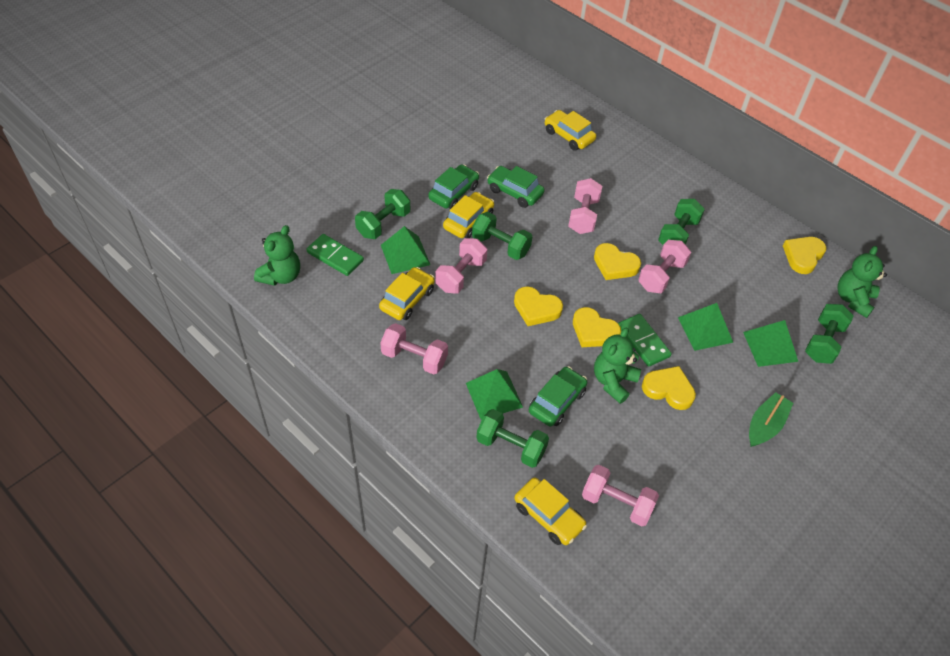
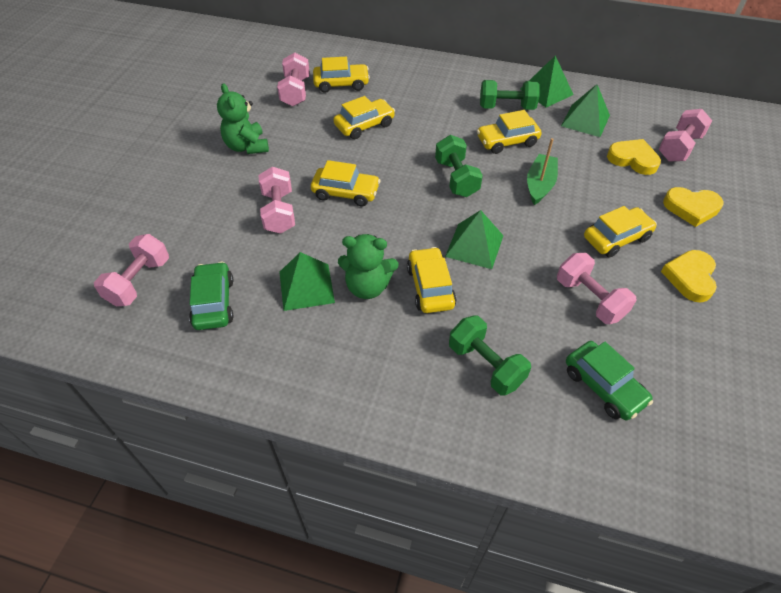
green car: 3 -> 2
green domino: 2 -> 0
green dumbbell: 5 -> 3
green teddy bear: 3 -> 2
yellow car: 4 -> 6
yellow heart: 5 -> 3

